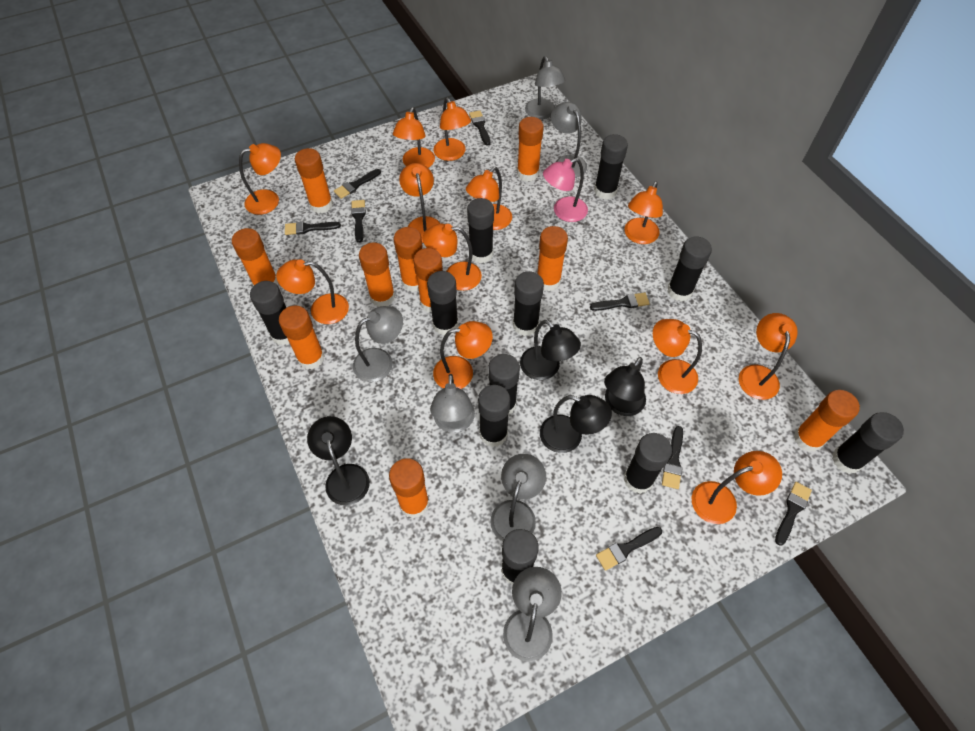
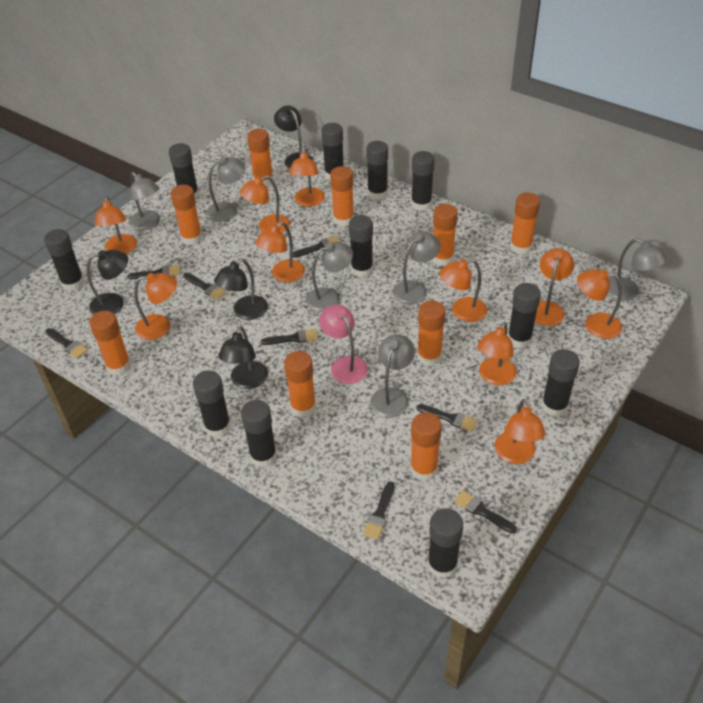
orange glue stick: 10 -> 9
orange lamp: 12 -> 10

